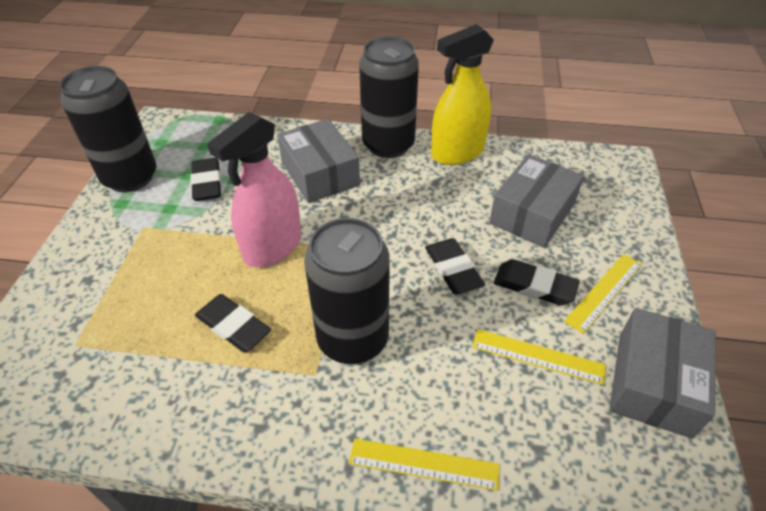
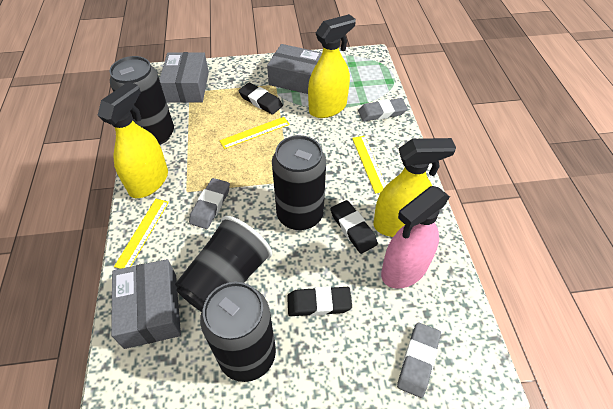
black cup: 0 -> 1
black eraser: 4 -> 3
grey eraser: 0 -> 3
yellow spray bottle: 1 -> 3

